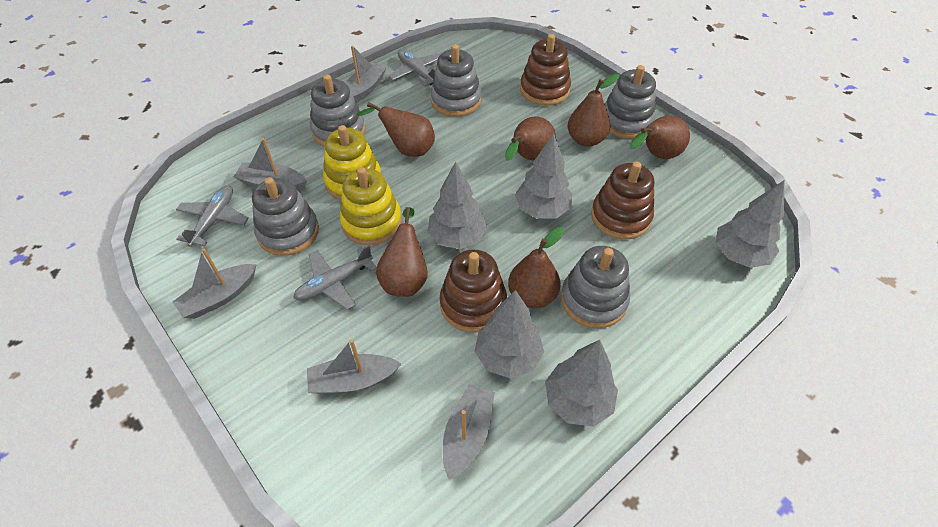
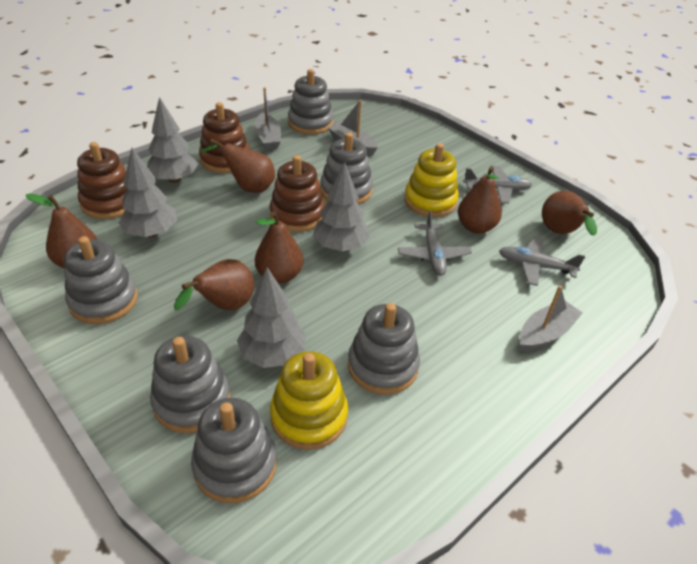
grey boat: 5 -> 3
grey stacking toy: 5 -> 6
grey tree: 5 -> 4

